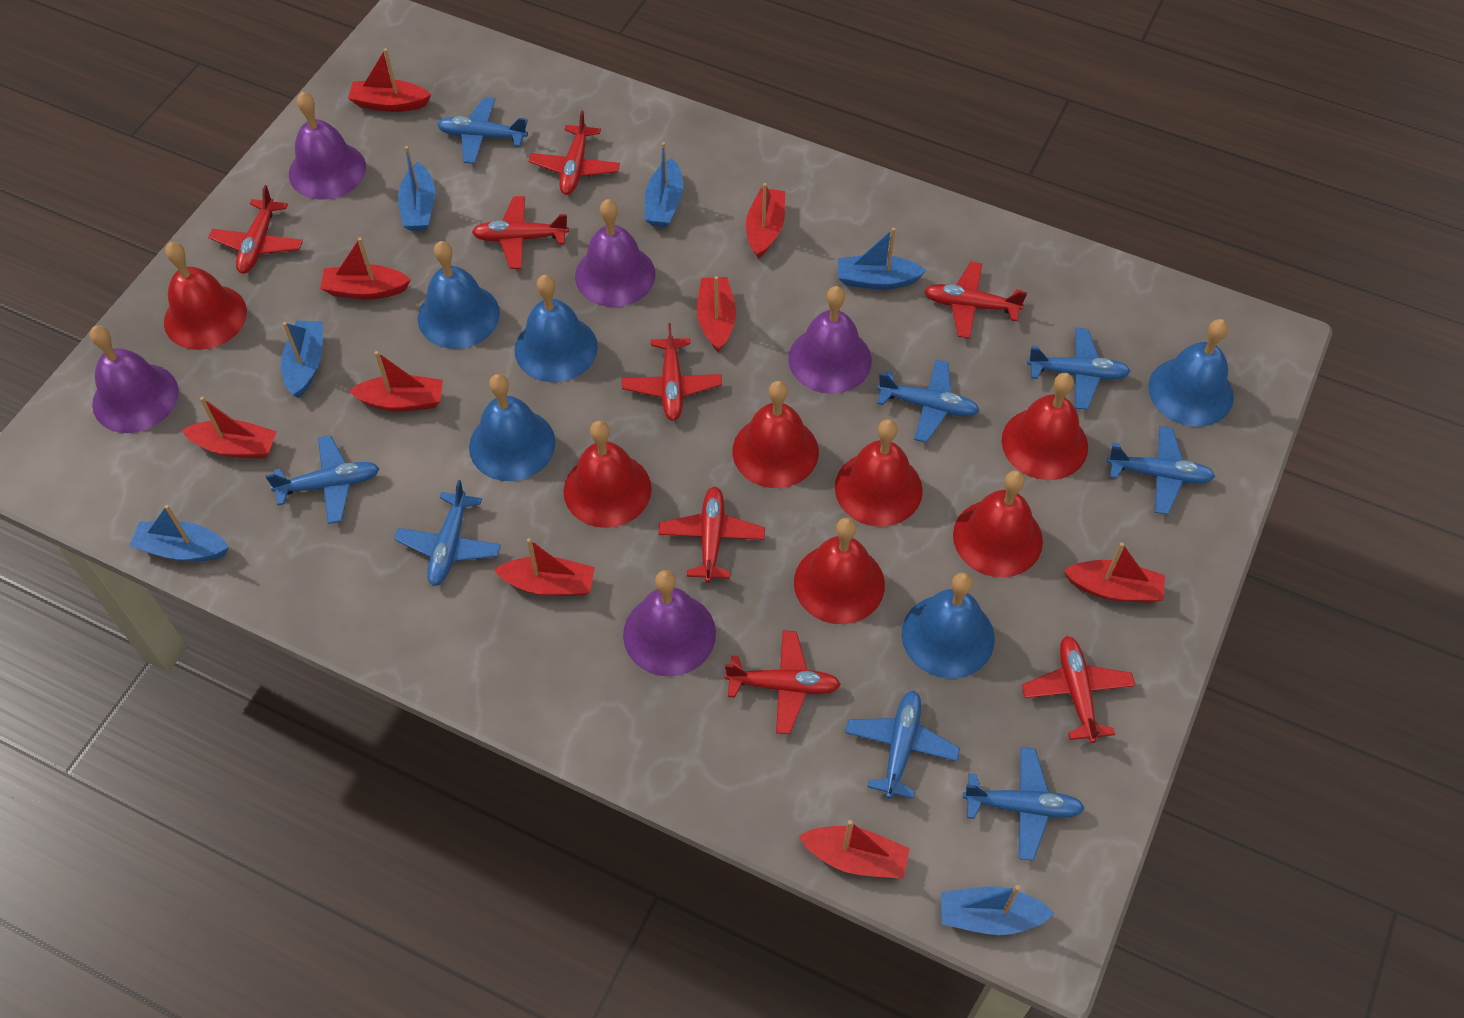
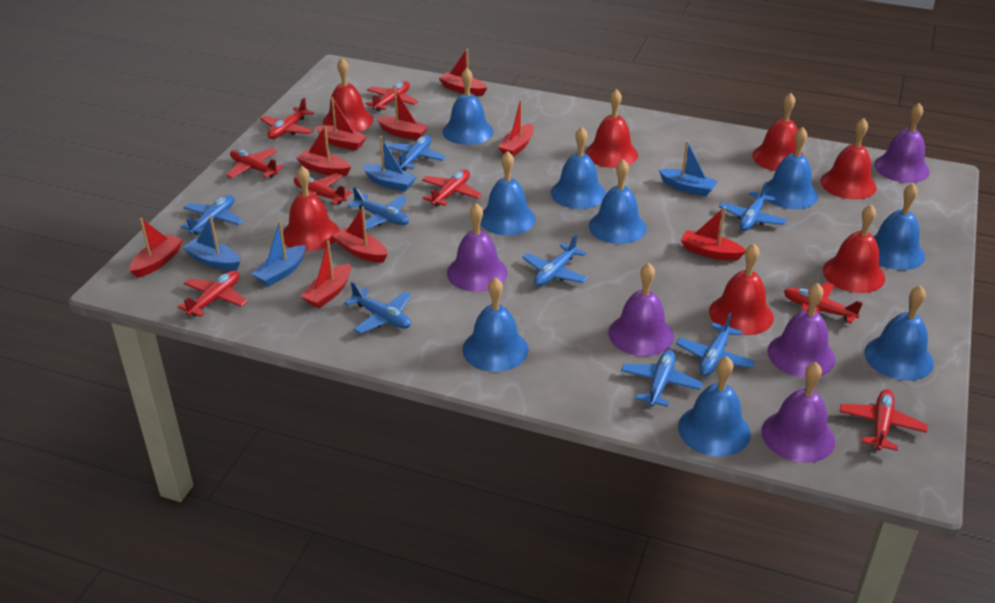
blue bell: 5 -> 9
blue boat: 6 -> 4

